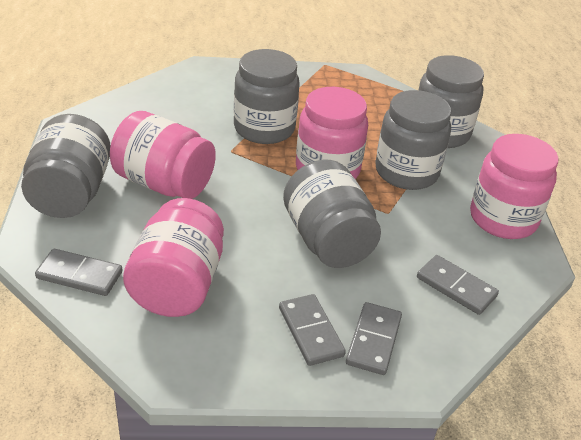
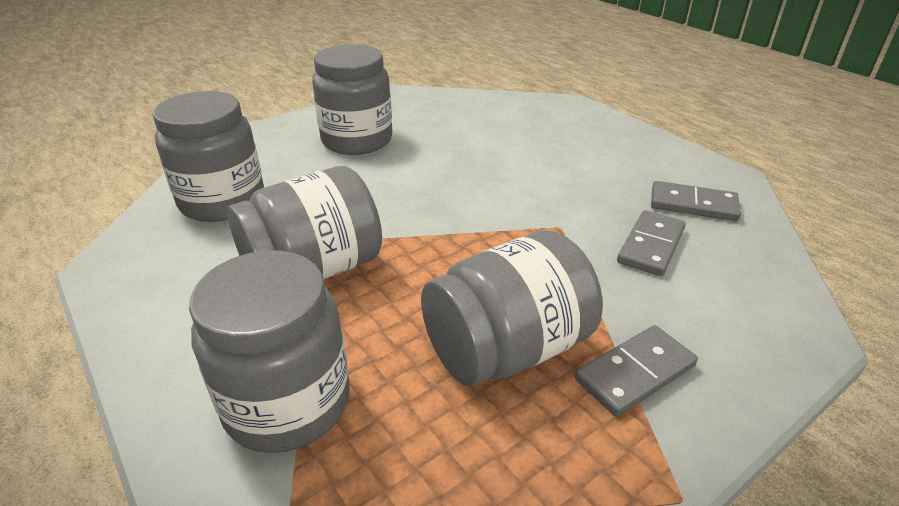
grey domino: 4 -> 3
pink jar: 4 -> 0

